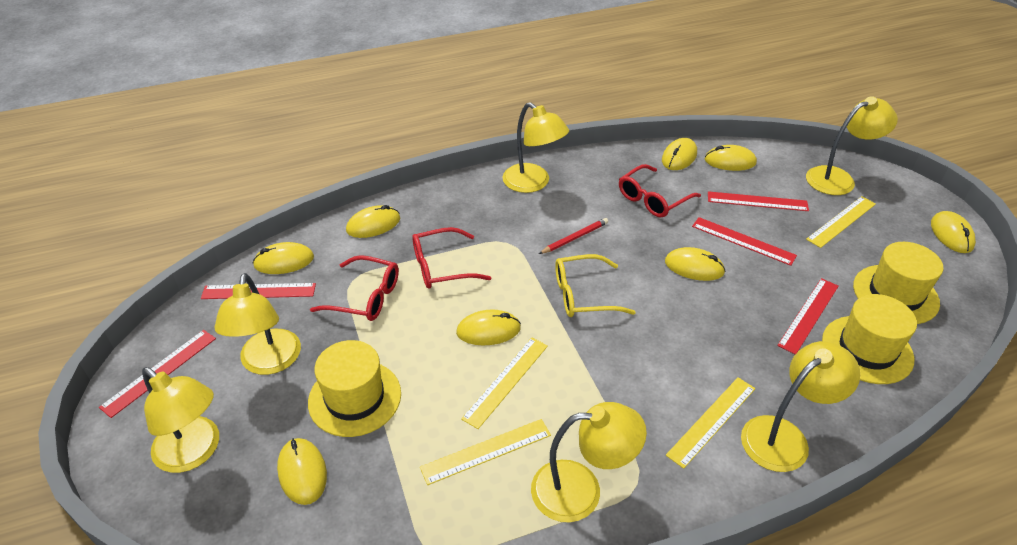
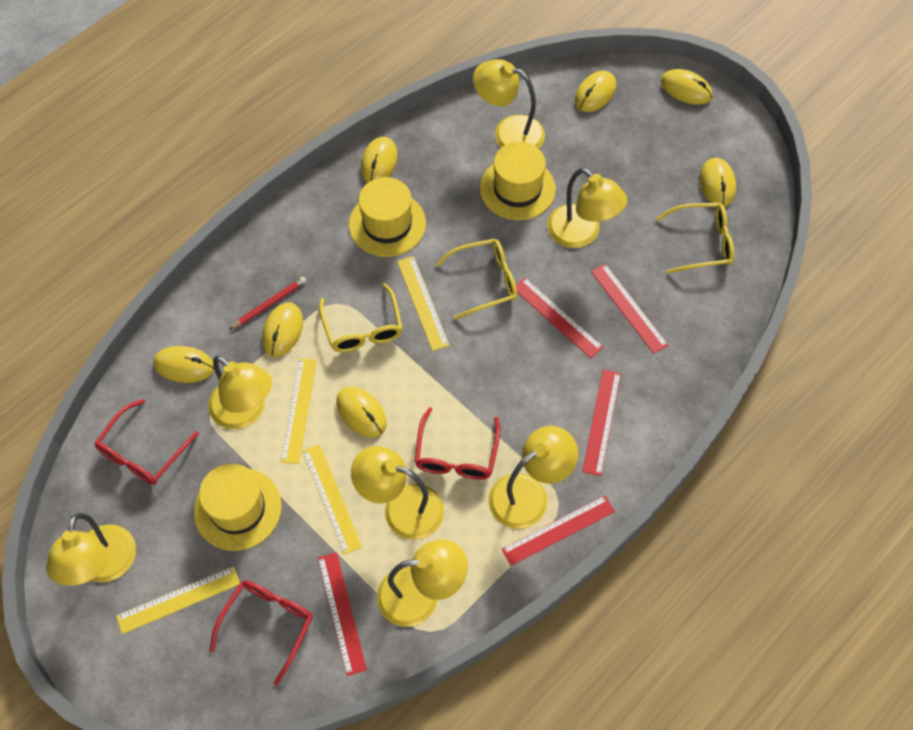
yellow glasses: 1 -> 3
yellow lamp: 6 -> 7
yellow mouse: 8 -> 7

